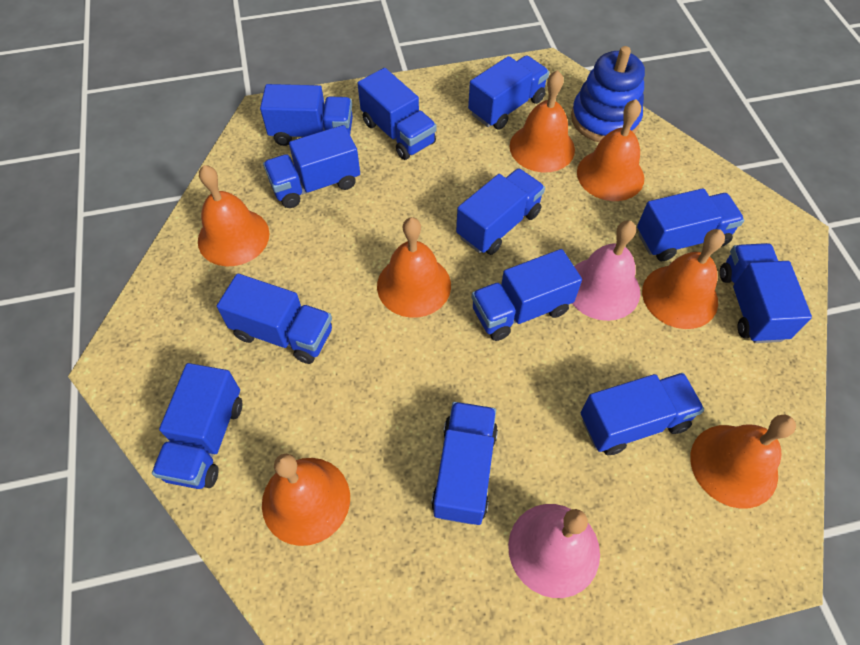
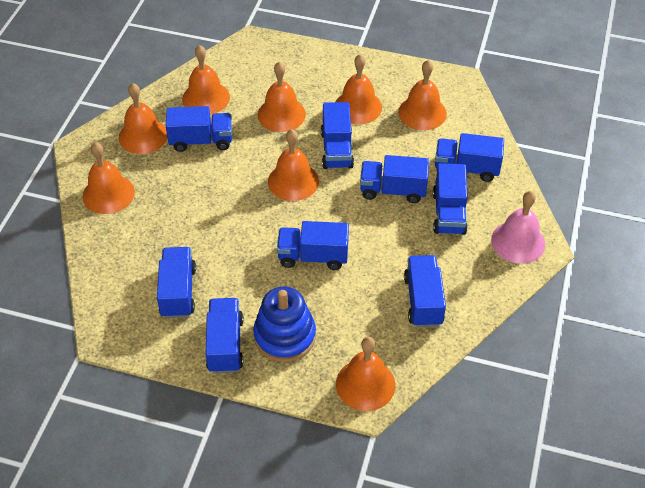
blue truck: 12 -> 9
orange bell: 7 -> 8
pink bell: 2 -> 1

